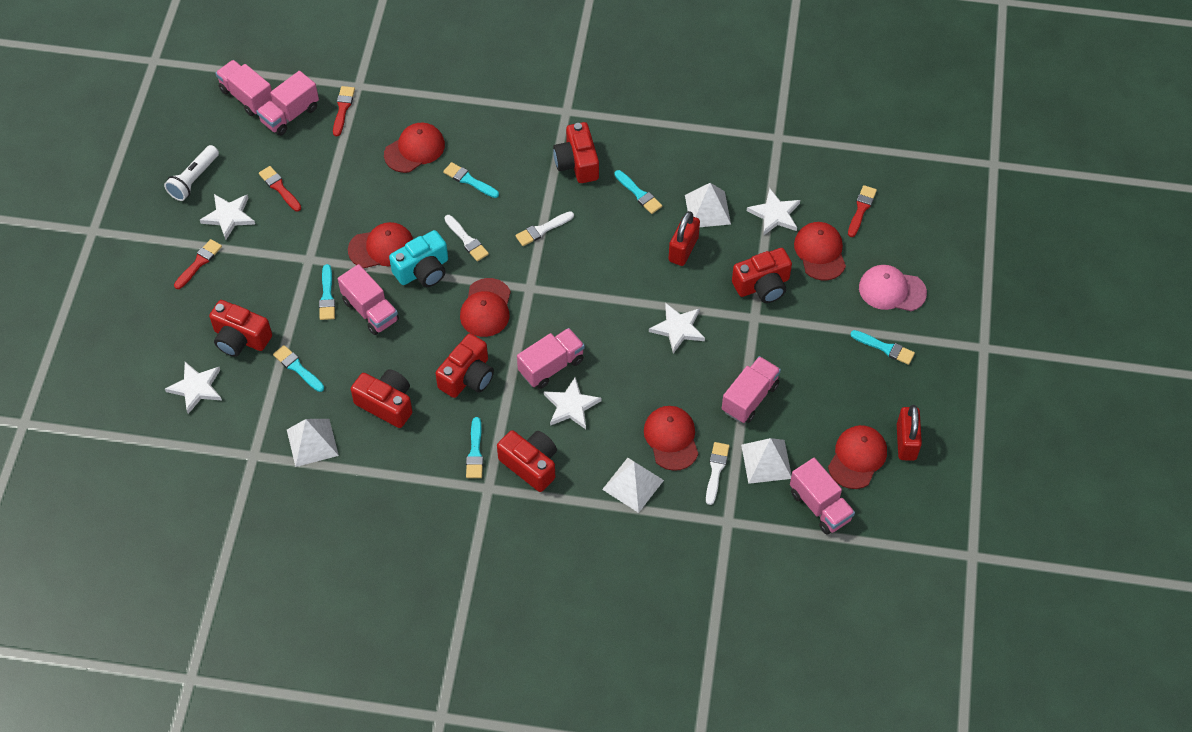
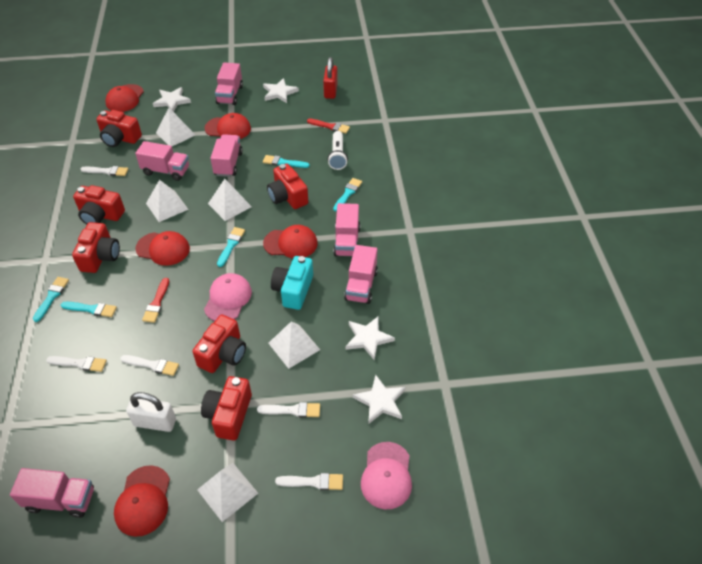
pink cap: 1 -> 2
red brush: 4 -> 2
red cap: 6 -> 5
red padlock: 2 -> 1
turquoise brush: 6 -> 5
white brush: 3 -> 5
white padlock: 0 -> 1
white pyramid: 4 -> 5
white star: 5 -> 4

